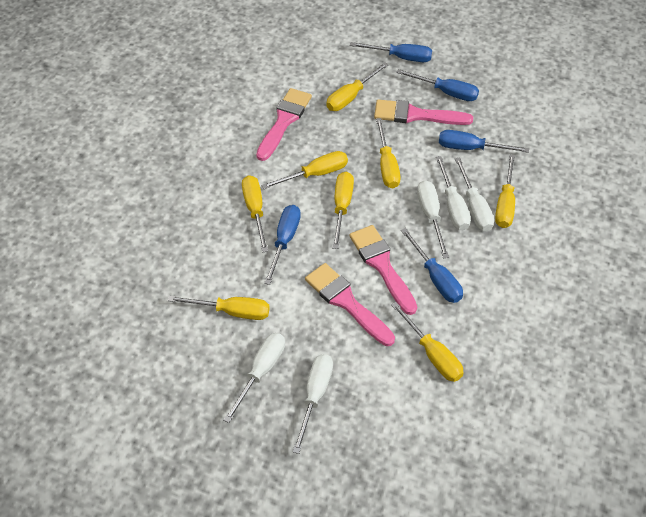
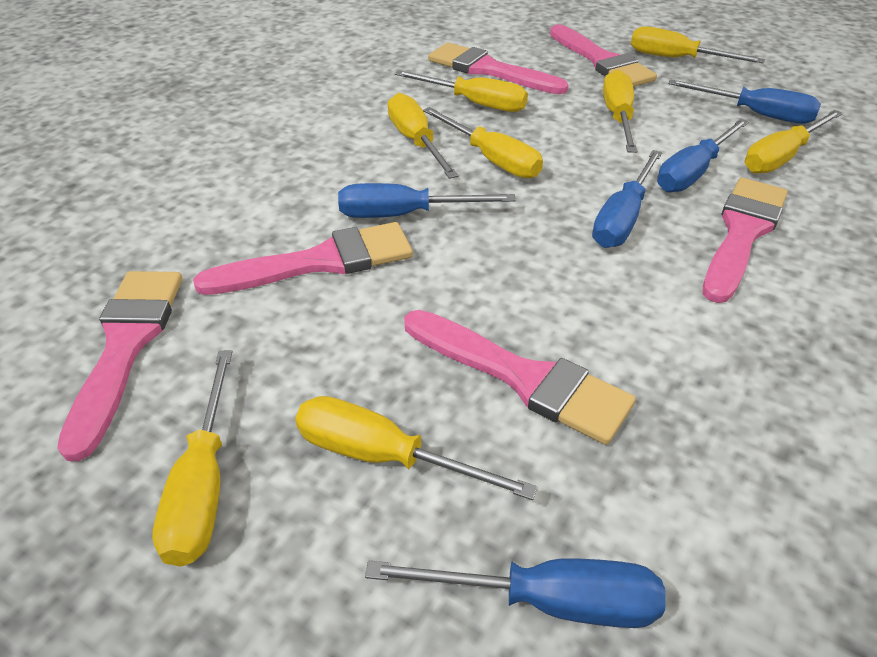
pink brush: 4 -> 6
white screwdriver: 5 -> 0

